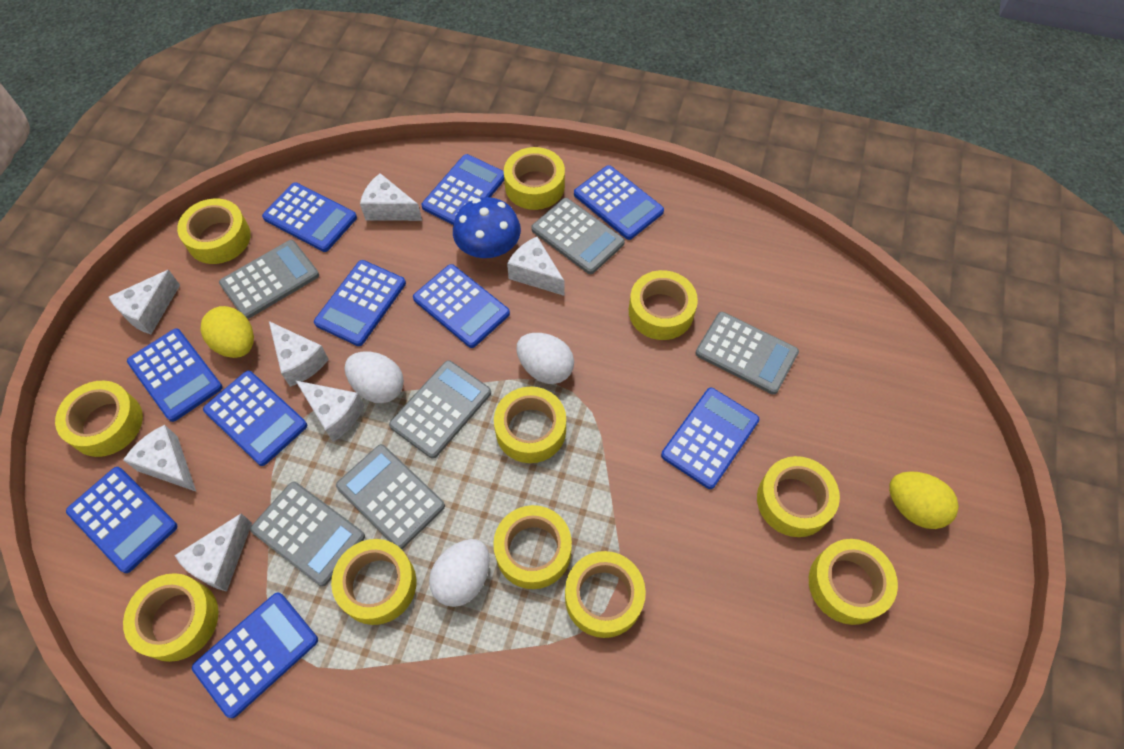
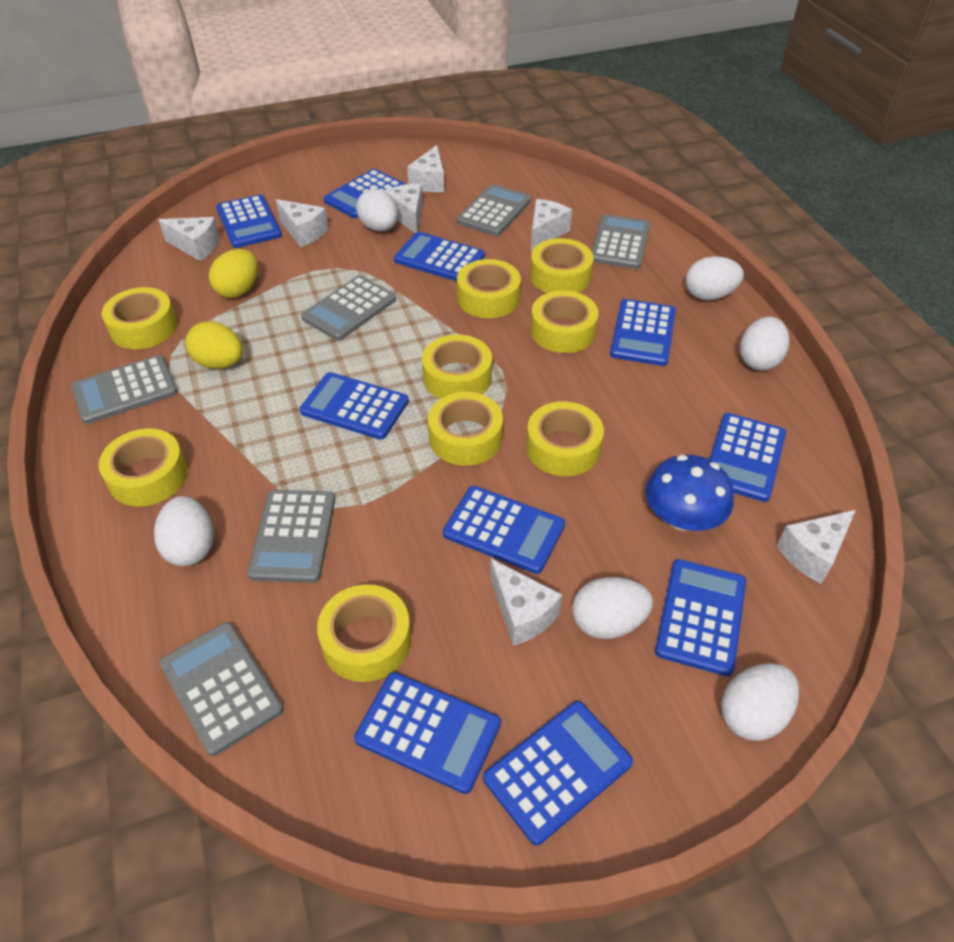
white egg: 3 -> 6
yellow tape: 11 -> 9

